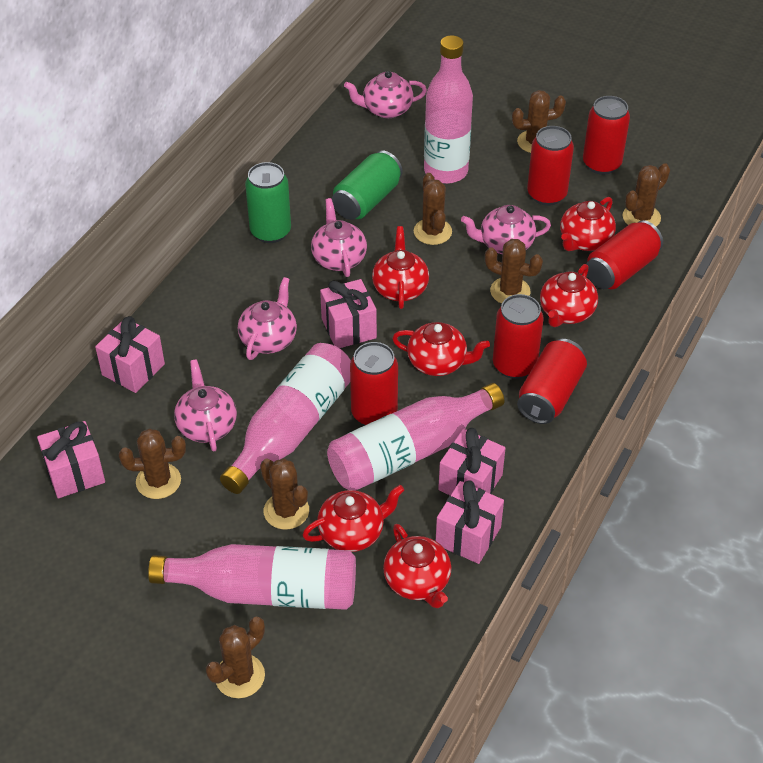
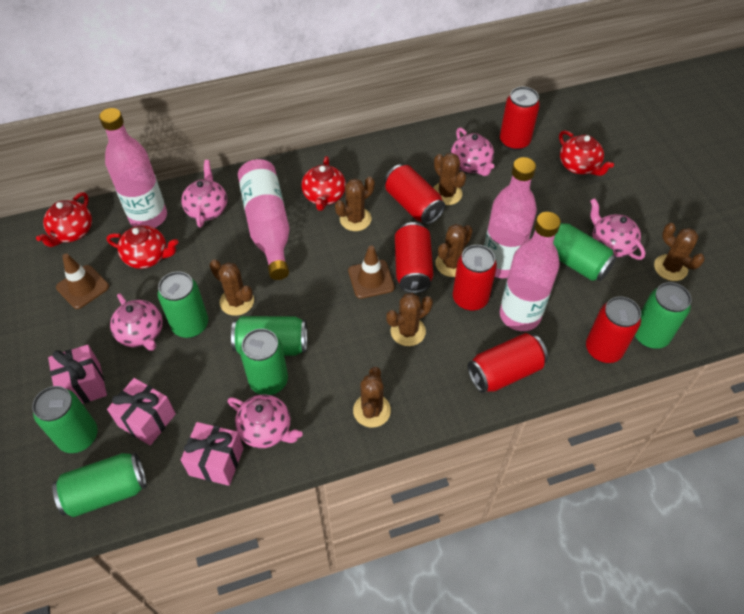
brown traffic cone: 0 -> 2
green can: 2 -> 7
pink gift: 5 -> 3
red teapot: 6 -> 4

